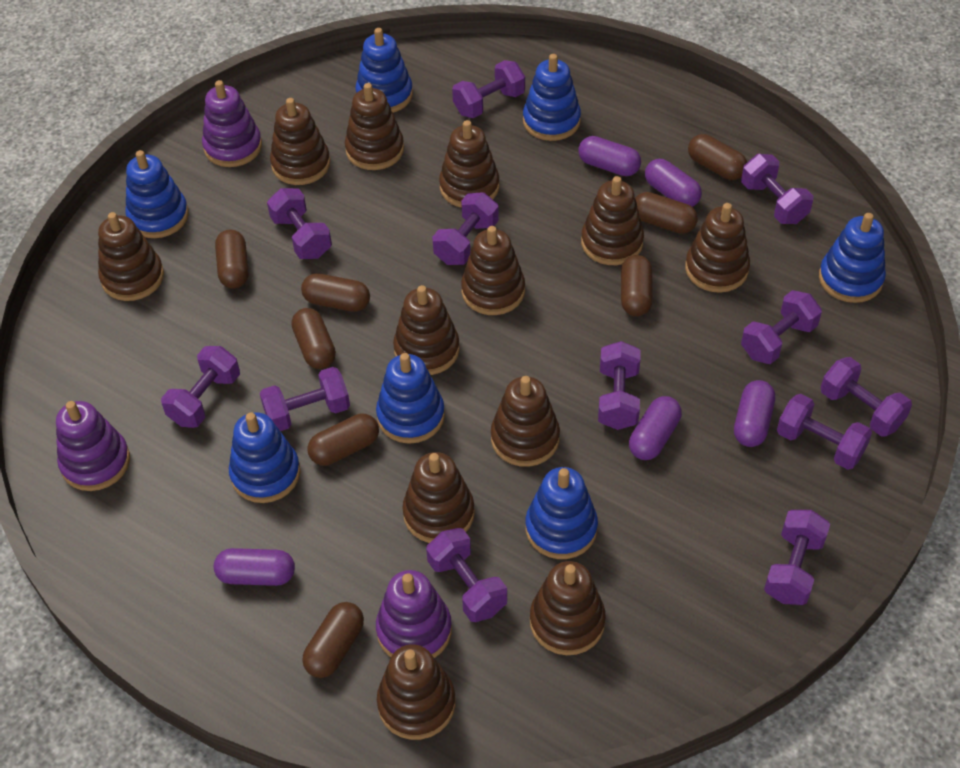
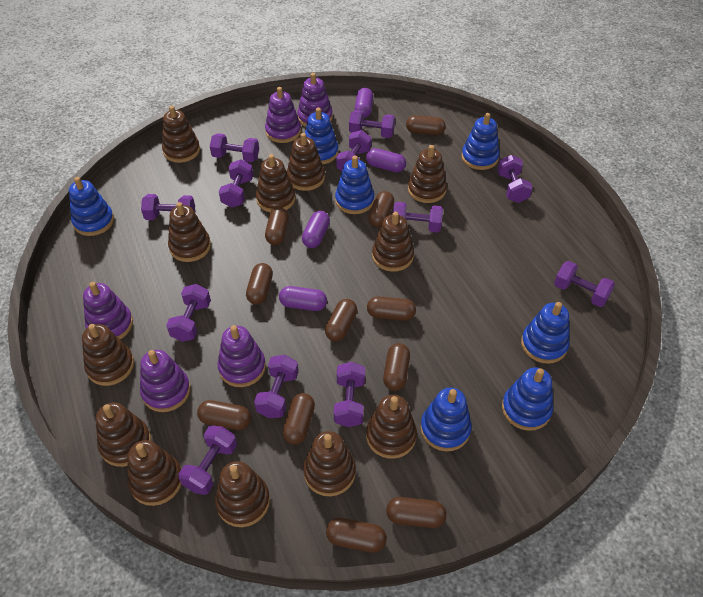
brown capsule: 8 -> 11
purple capsule: 5 -> 4
purple stacking toy: 3 -> 5

